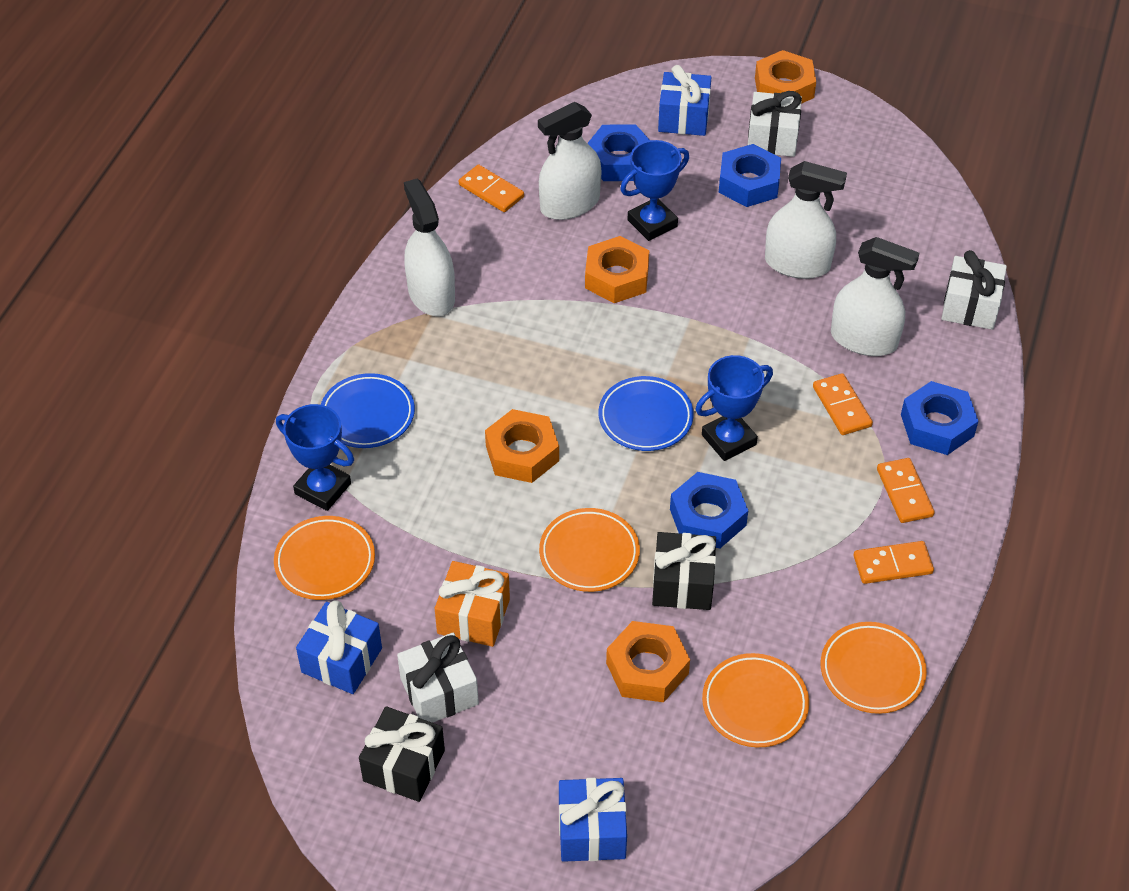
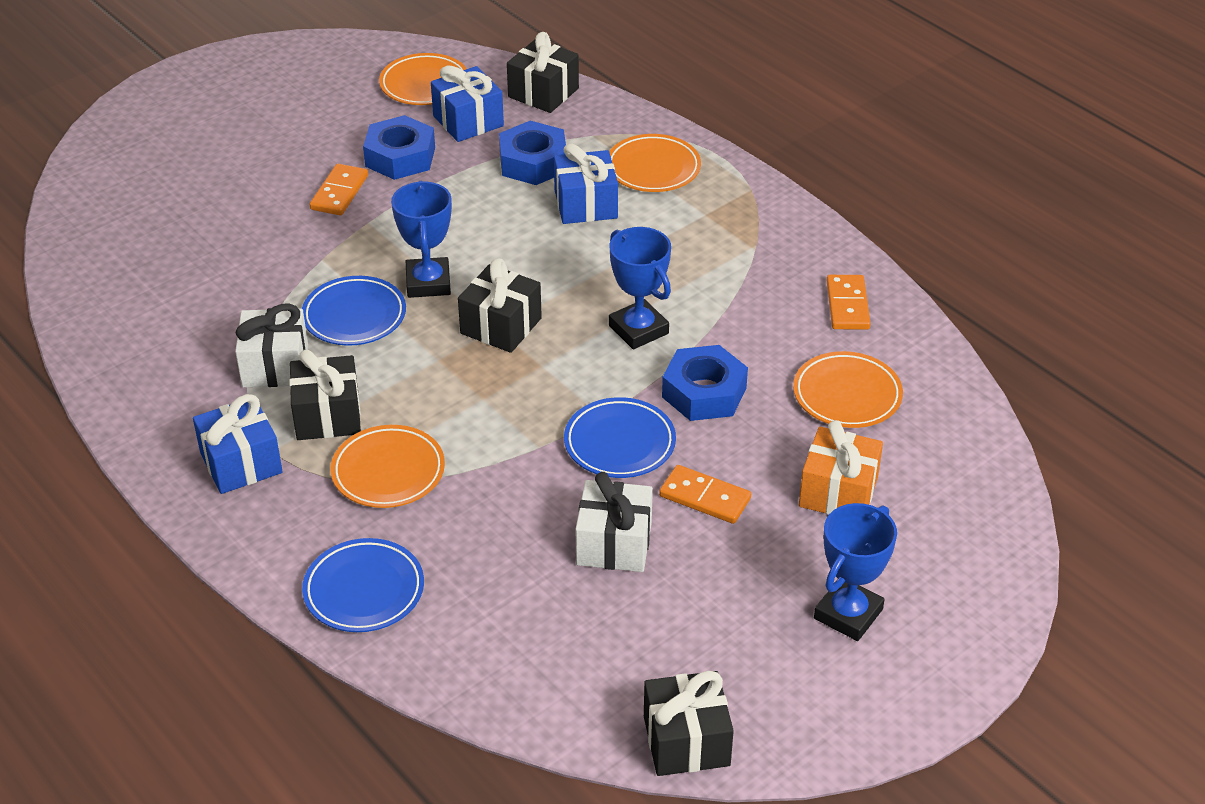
black gift: 2 -> 4
blue nut: 4 -> 3
blue plate: 2 -> 3
orange domino: 4 -> 3
orange nut: 4 -> 0
white gift: 3 -> 2
white spray bottle: 4 -> 0

